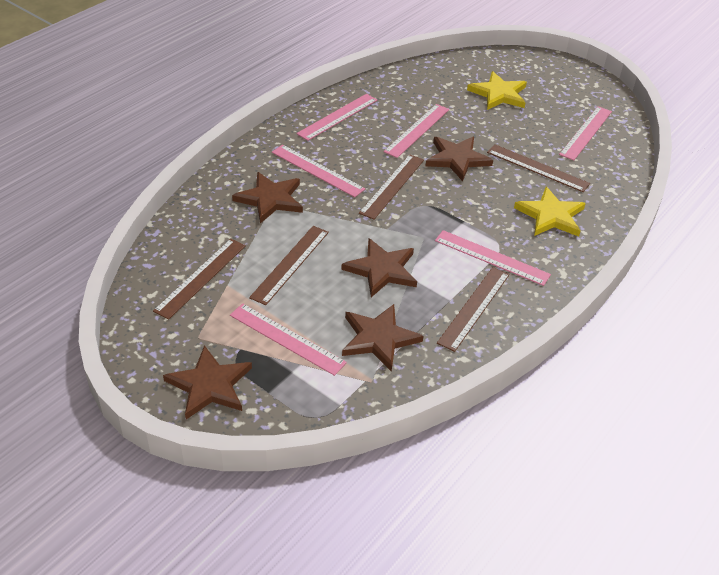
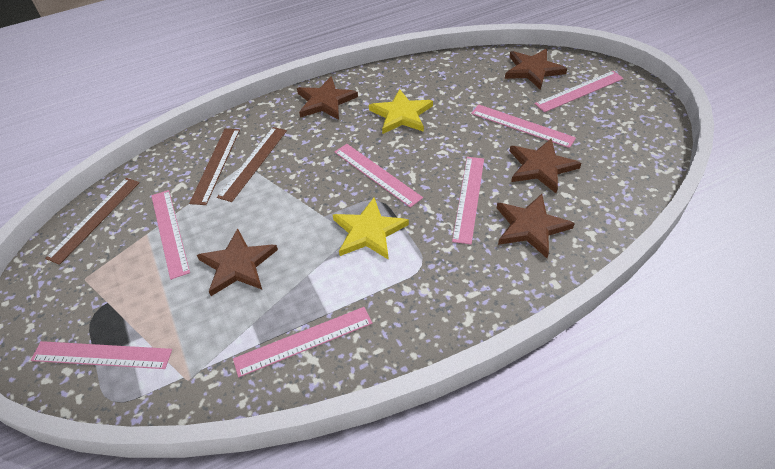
brown ruler: 5 -> 3
pink ruler: 6 -> 7

